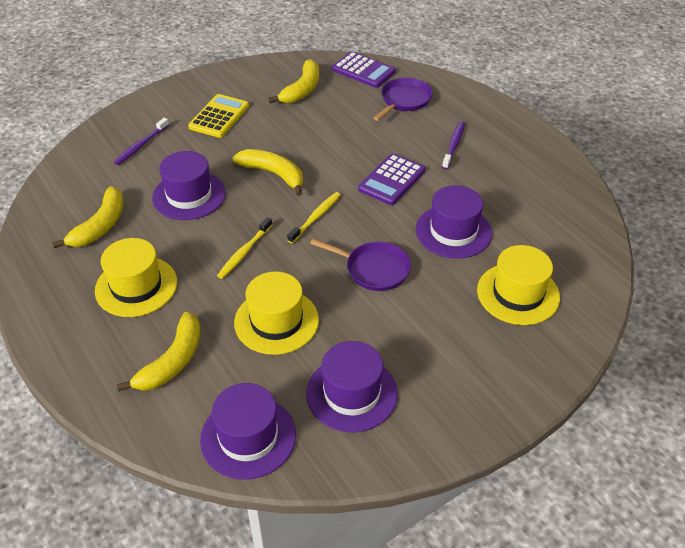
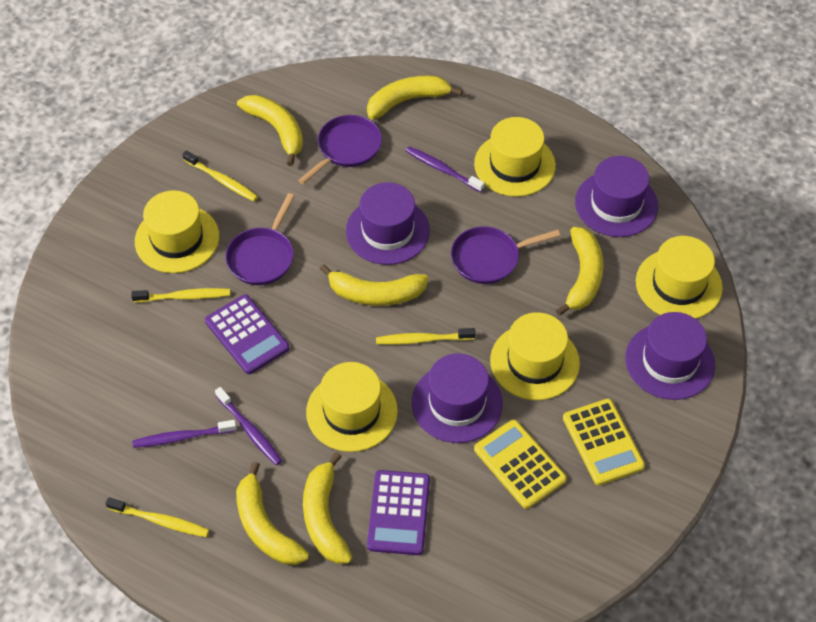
purple pan: 2 -> 3
purple toothbrush: 2 -> 3
yellow banana: 4 -> 6
yellow calculator: 1 -> 2
yellow hat: 3 -> 5
yellow toothbrush: 2 -> 4

